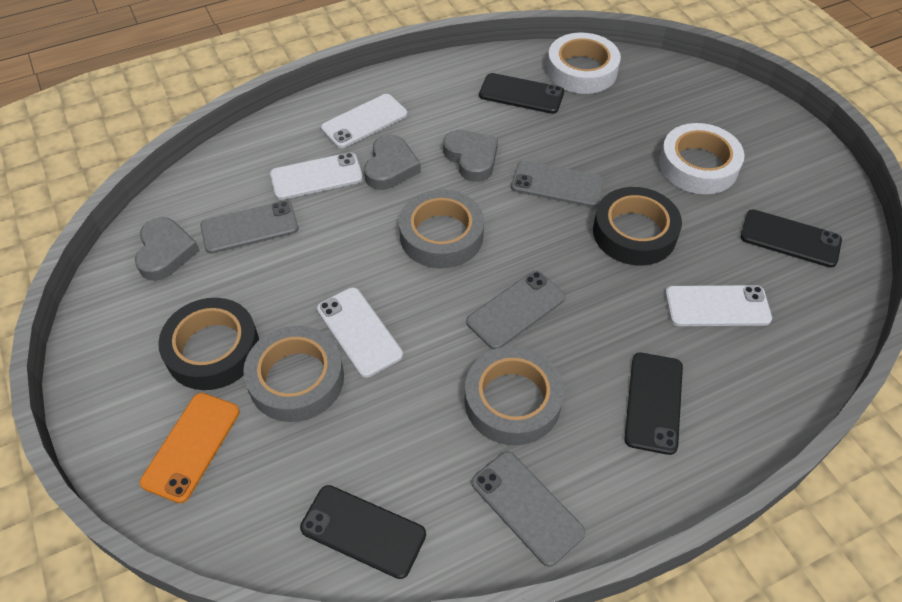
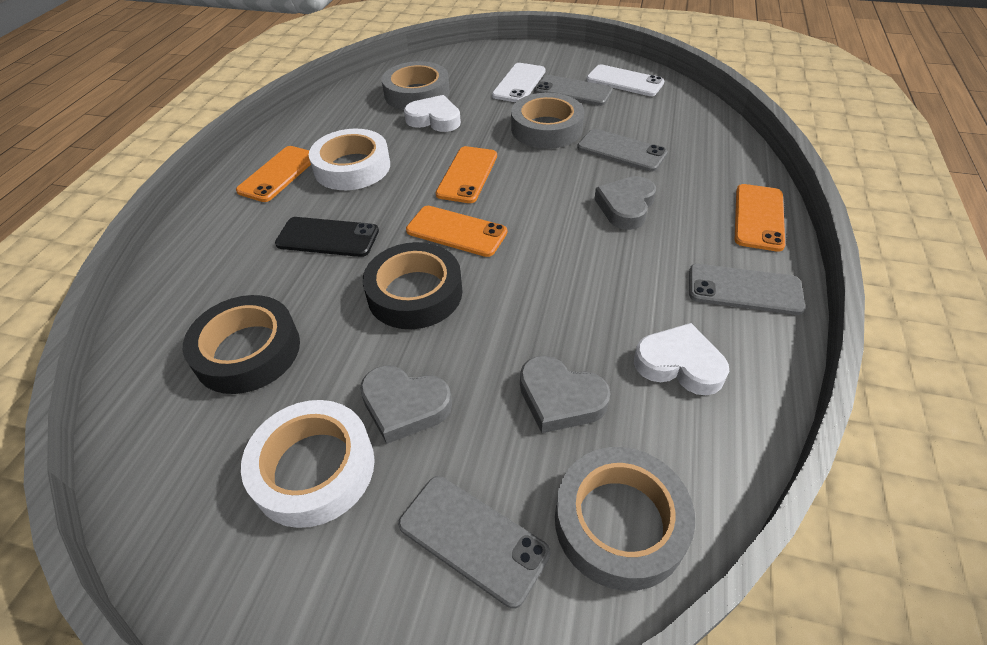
black phone: 4 -> 1
orange phone: 1 -> 4
white heart: 0 -> 2
white phone: 4 -> 2

